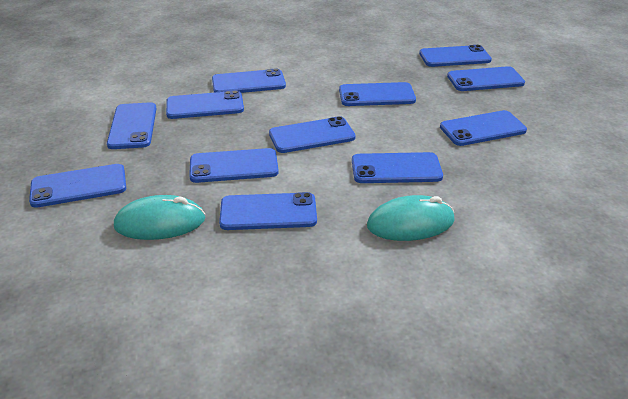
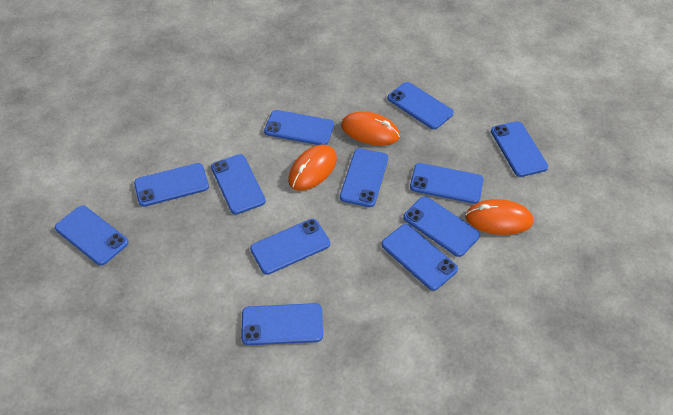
orange mouse: 0 -> 3
turquoise mouse: 2 -> 0

